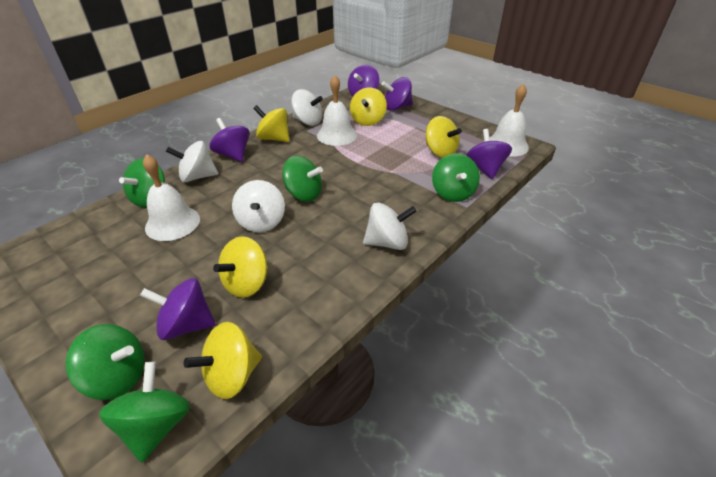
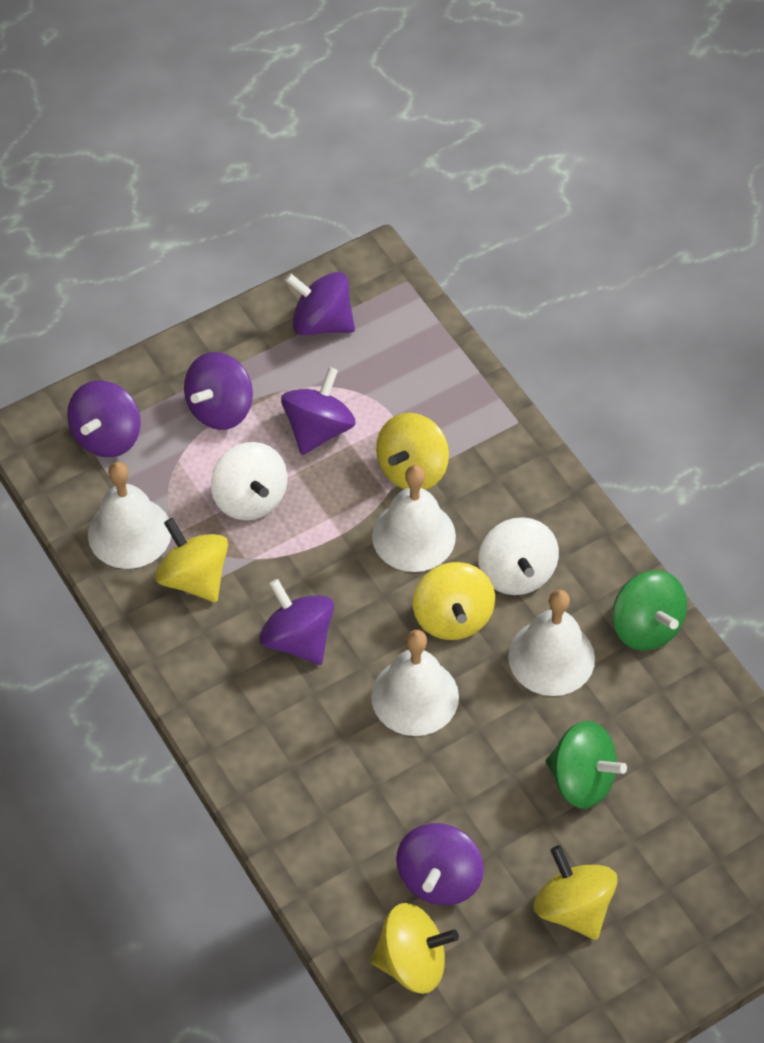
green spinning top: 5 -> 2
purple spinning top: 5 -> 6
white bell: 3 -> 4
white spinning top: 4 -> 2

